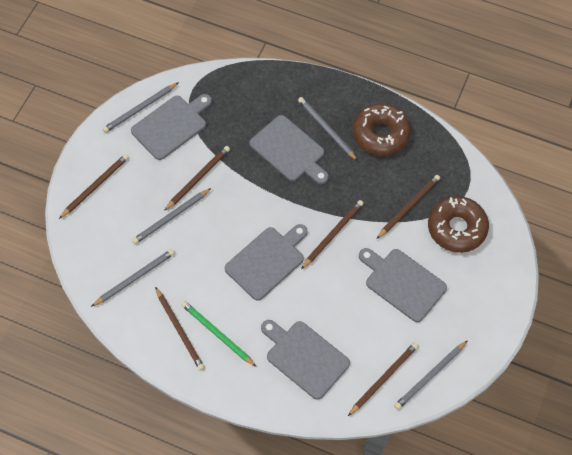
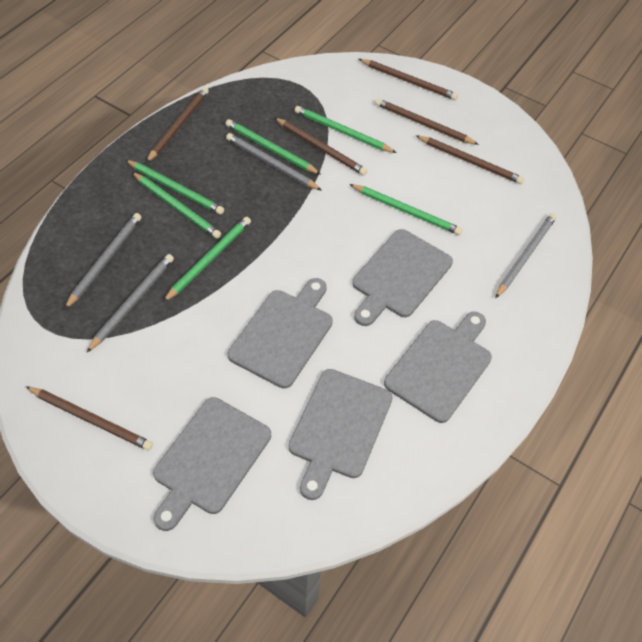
brown donut: 2 -> 0
green pencil: 1 -> 6
grey pencil: 5 -> 4

